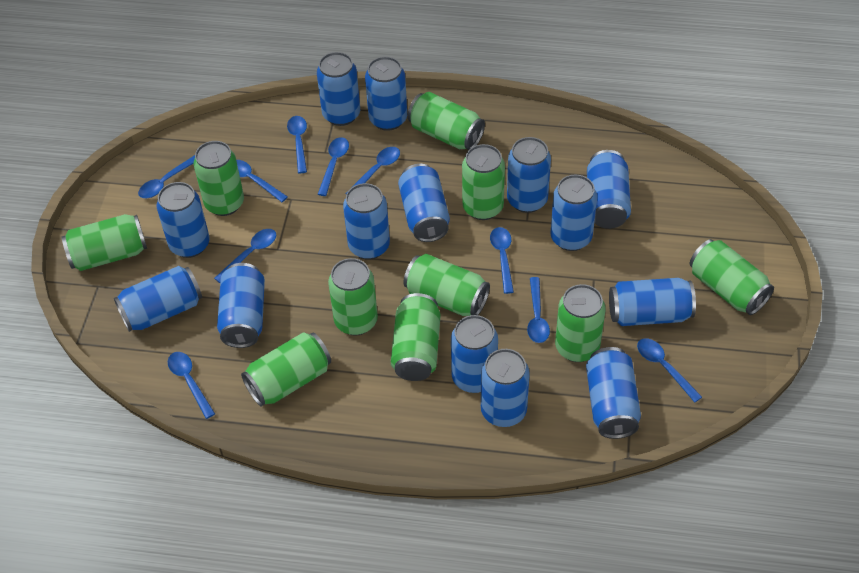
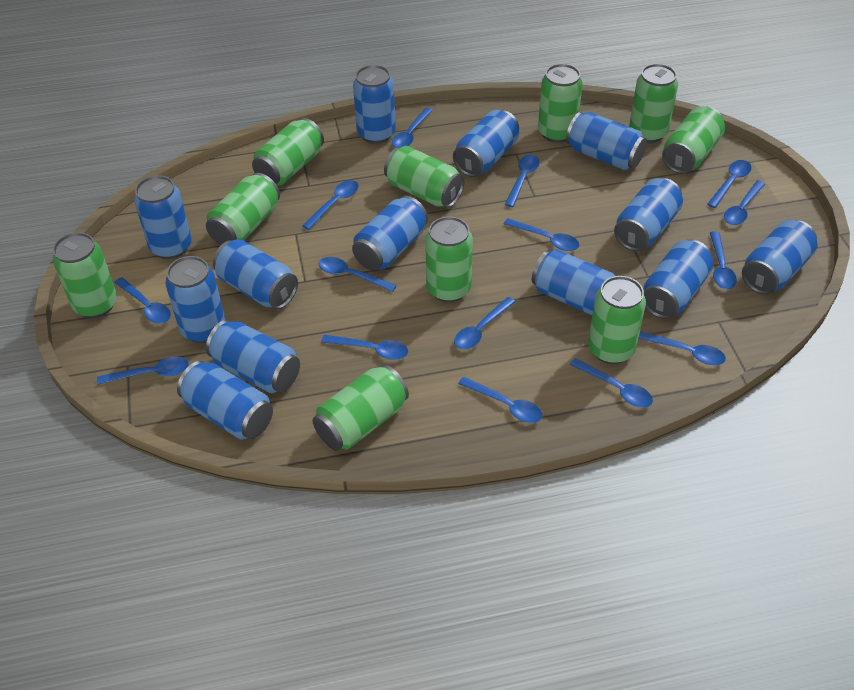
blue can: 14 -> 13
blue spoon: 10 -> 15

